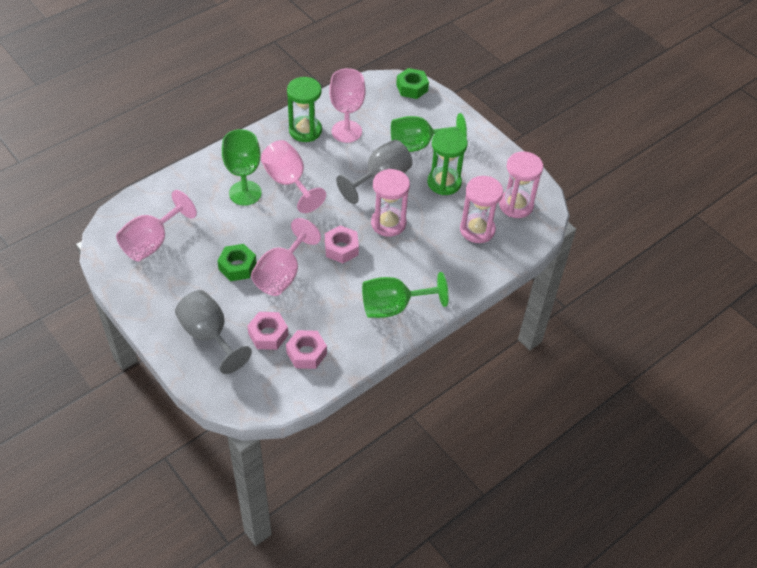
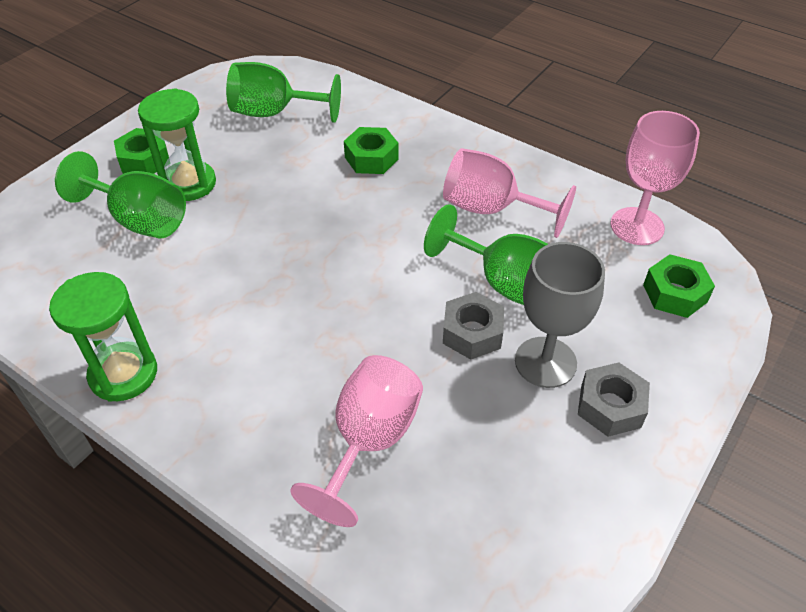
green nut: 2 -> 3
grey goblet: 2 -> 1
grey nut: 0 -> 2
pink goblet: 4 -> 3
pink hourglass: 3 -> 0
pink nut: 3 -> 0

